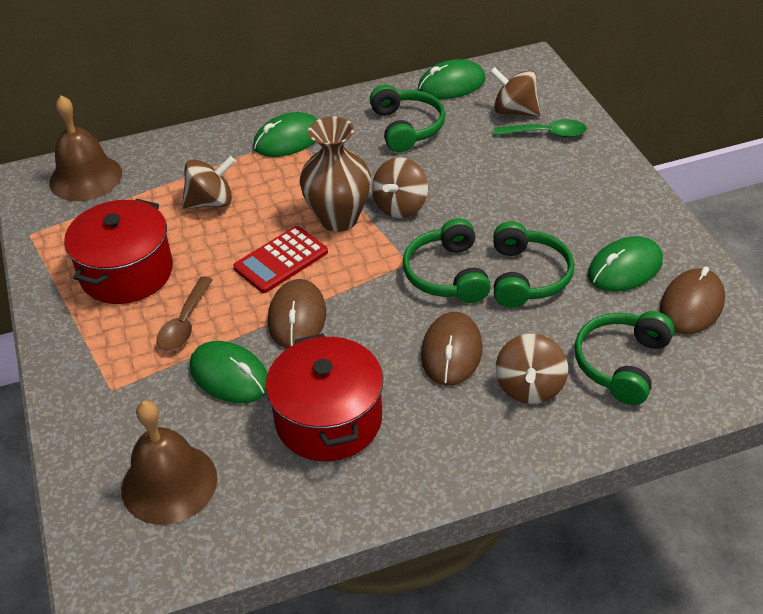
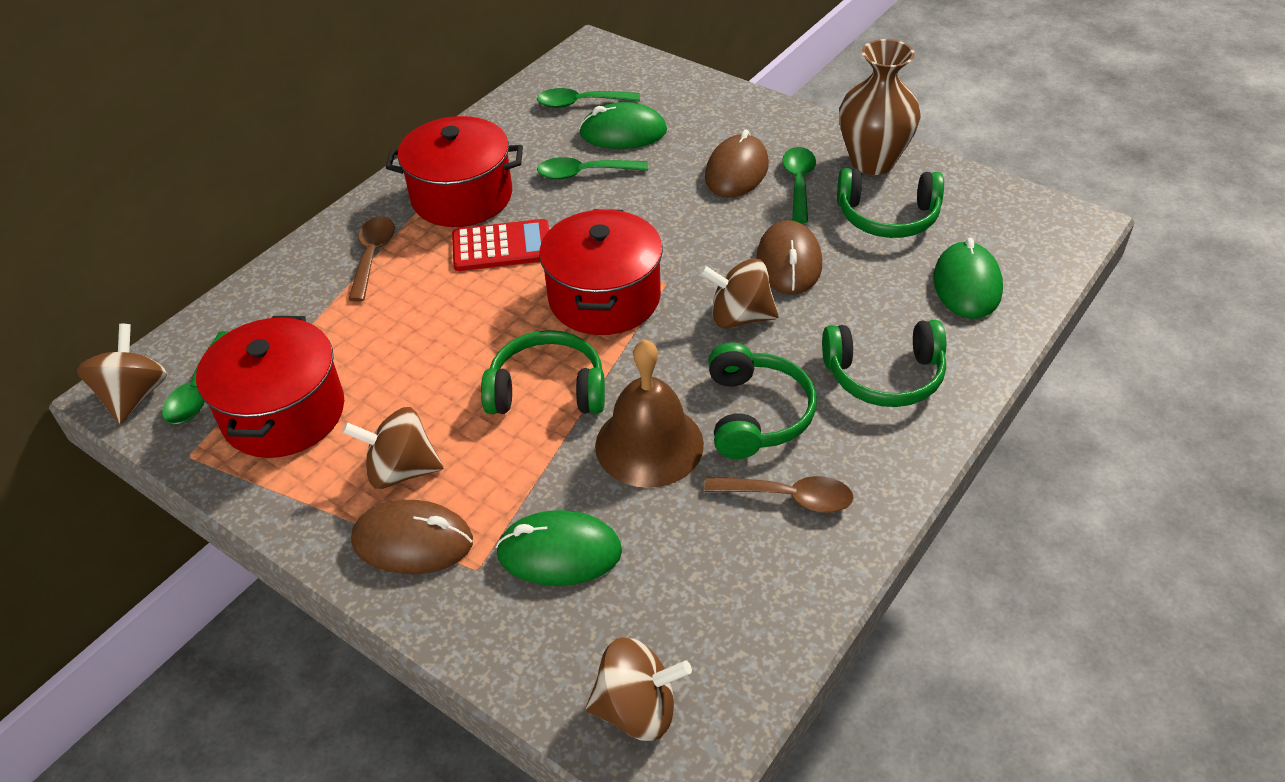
brown bell: 2 -> 1
brown spoon: 1 -> 2
green mouse: 4 -> 3
green spoon: 1 -> 4
red pot: 2 -> 3

